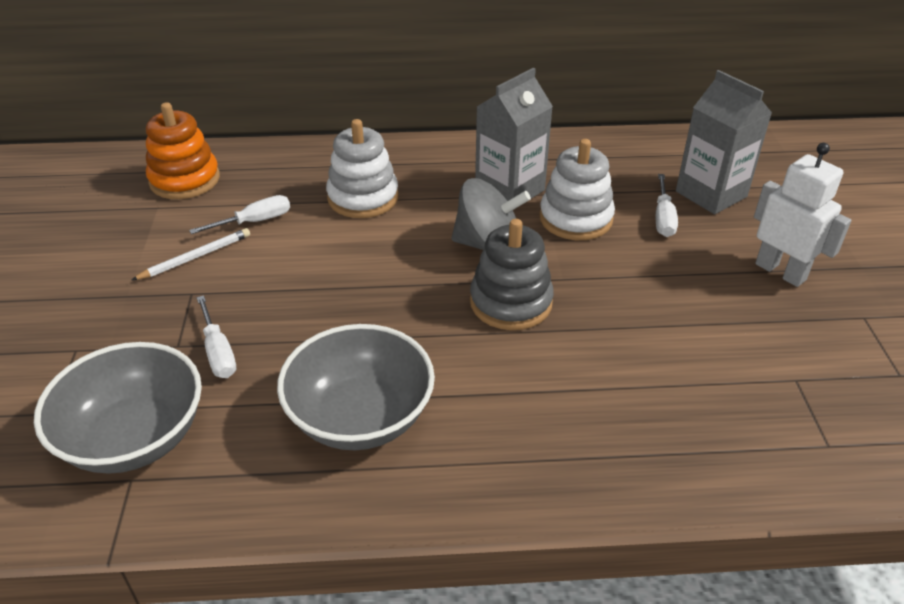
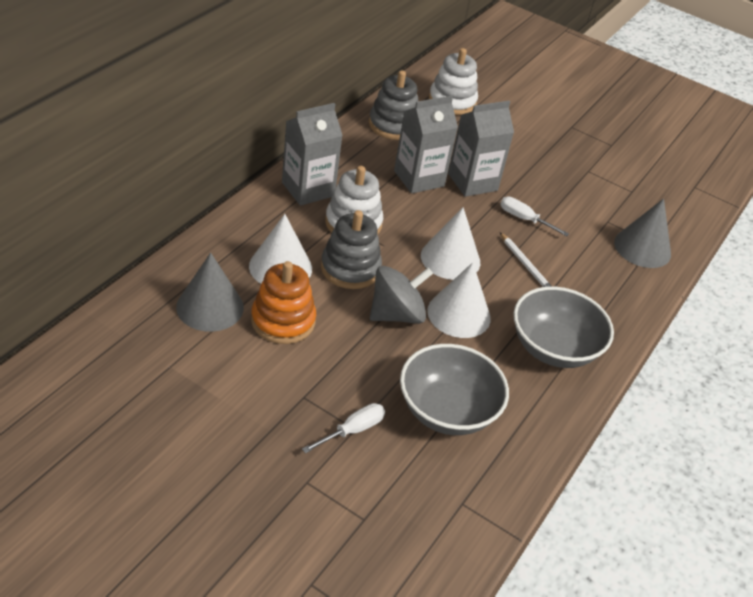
grey carton: 2 -> 3
grey cone: 0 -> 2
grey stacking toy: 1 -> 2
white cone: 0 -> 3
white robot: 1 -> 0
white screwdriver: 3 -> 2

